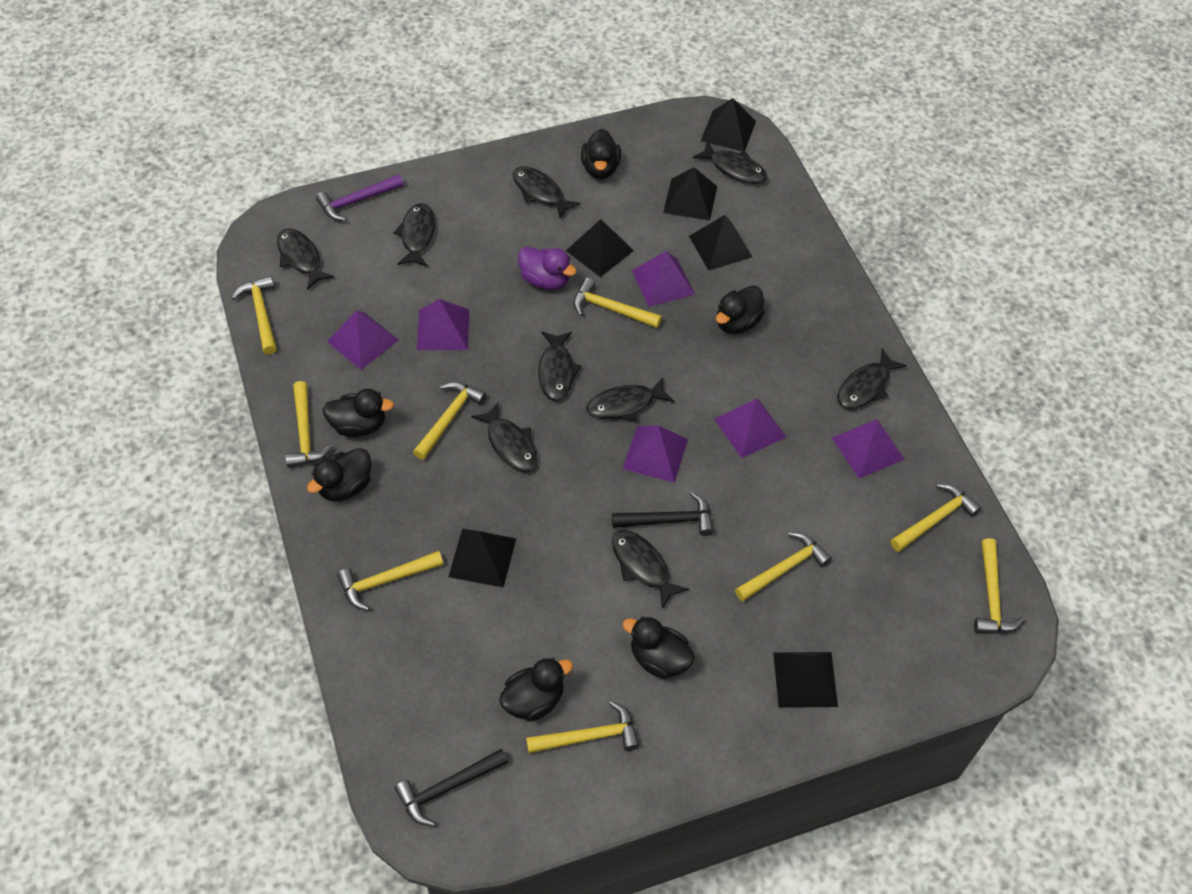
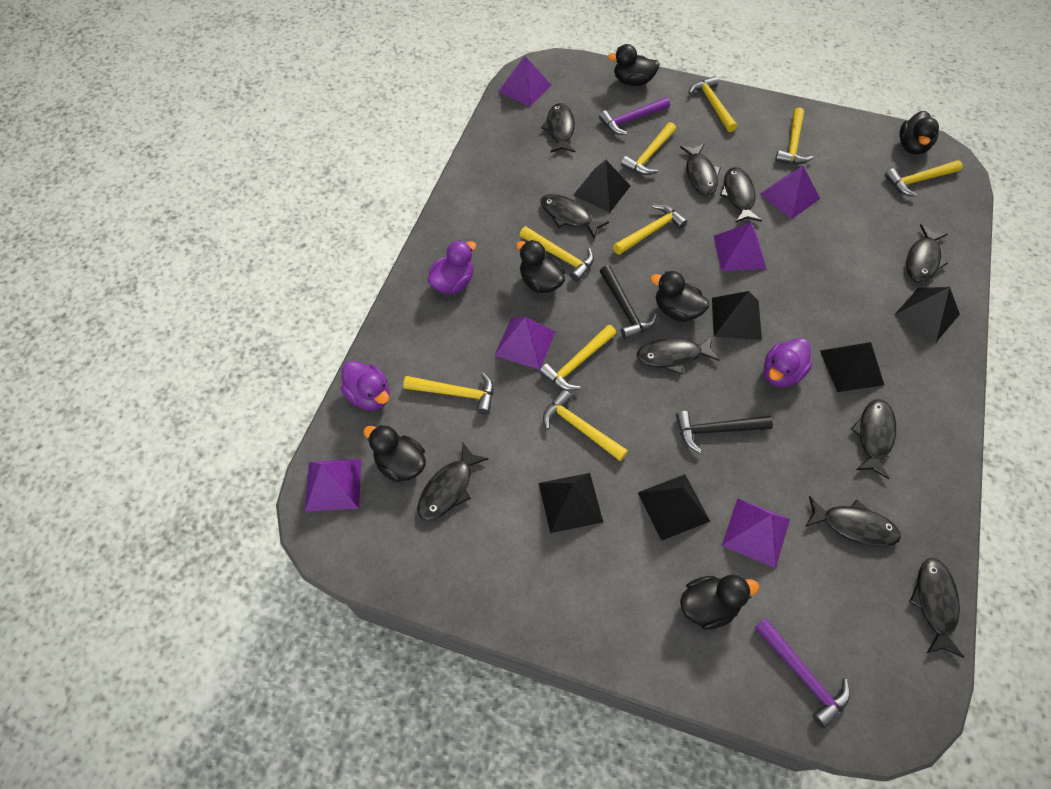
black fish: 9 -> 10
purple duck: 1 -> 3
purple hammer: 1 -> 2

